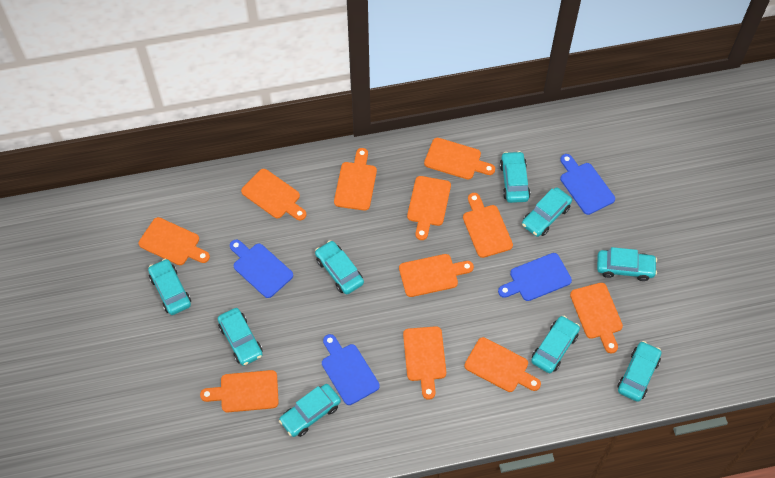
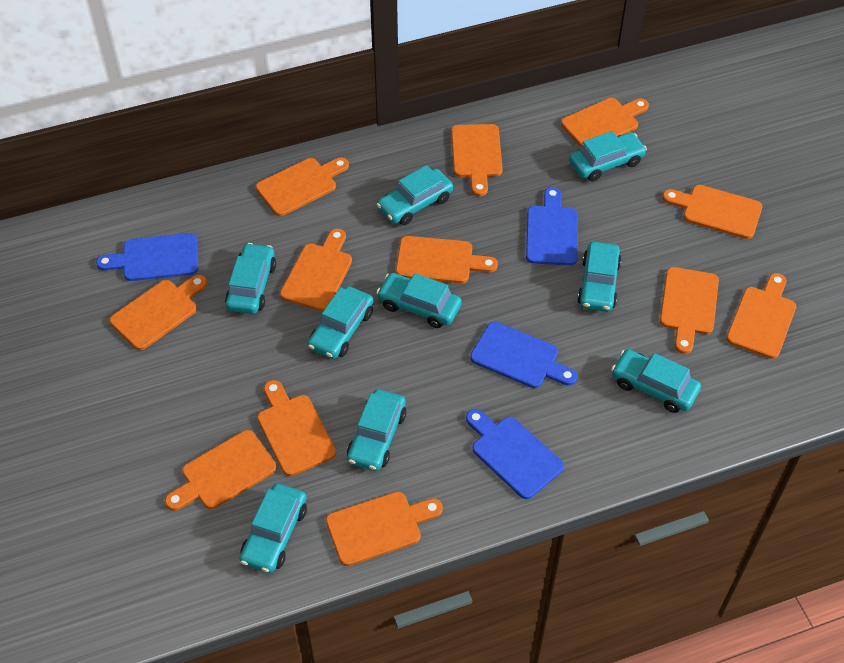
orange cutting board: 11 -> 12

